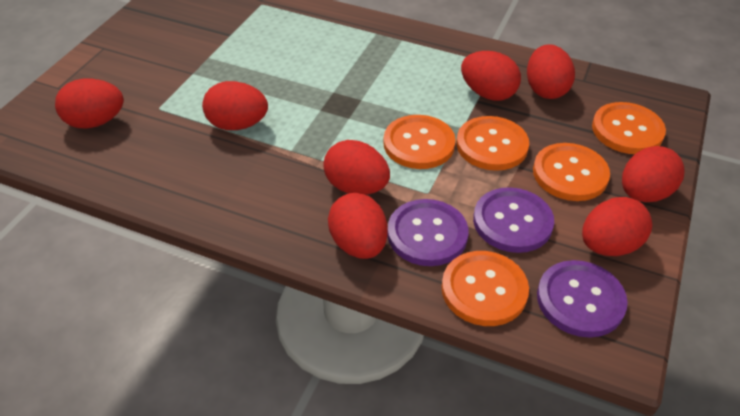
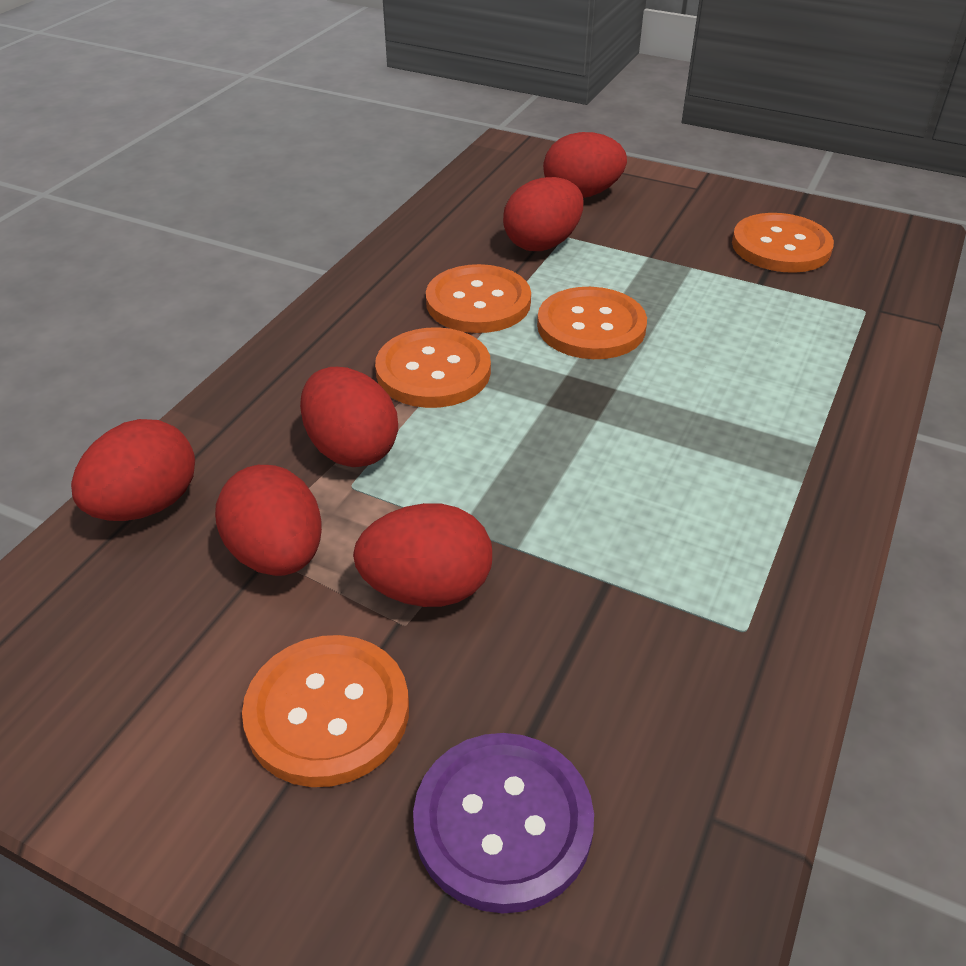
purple button: 3 -> 1
red egg: 8 -> 6

